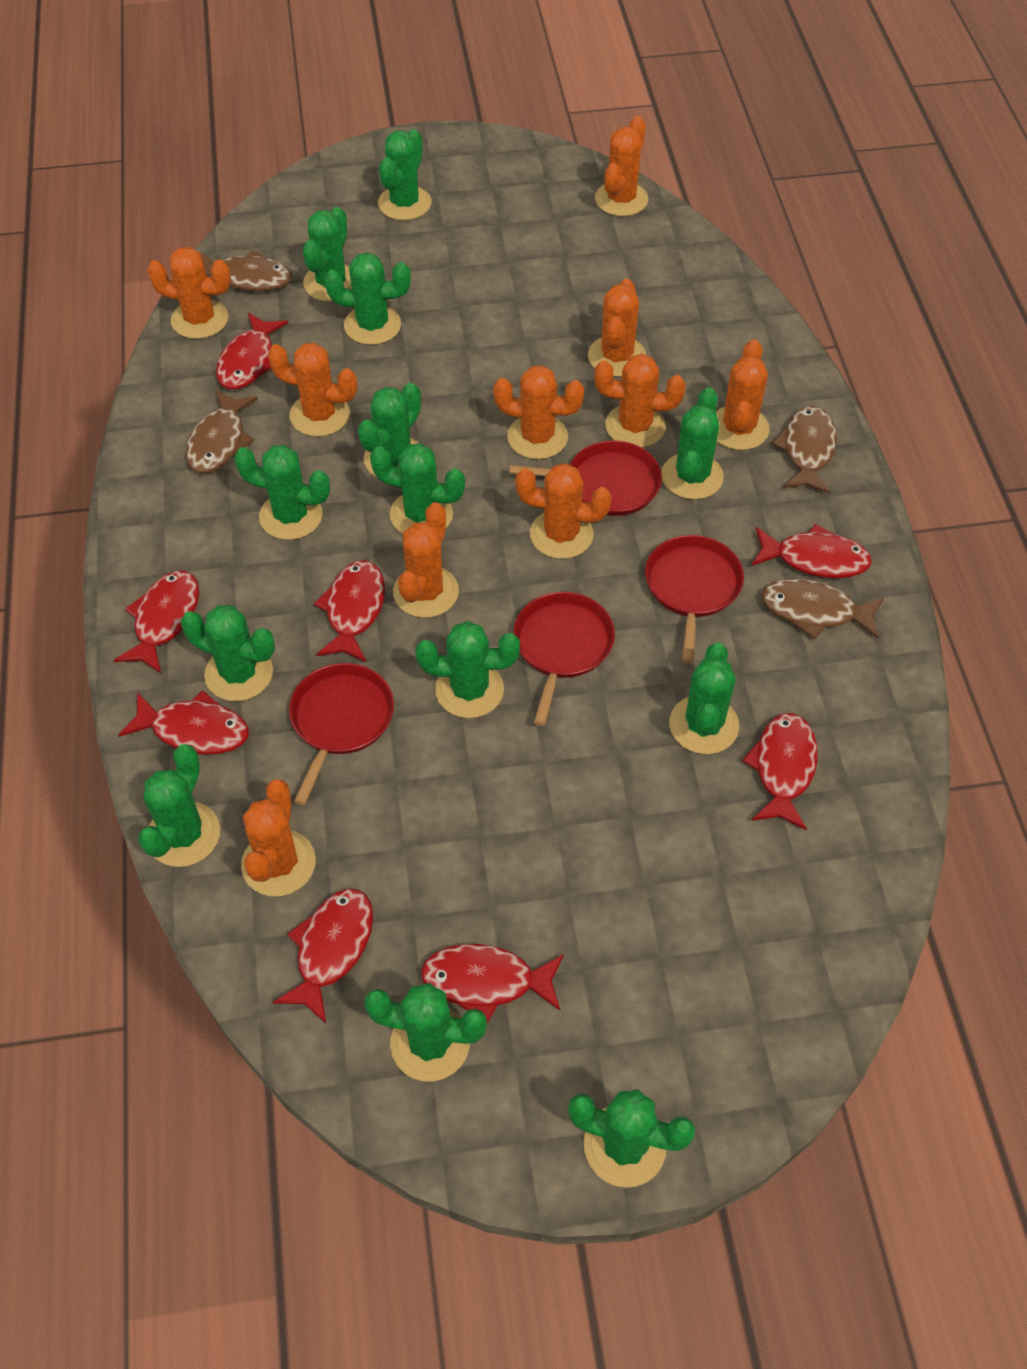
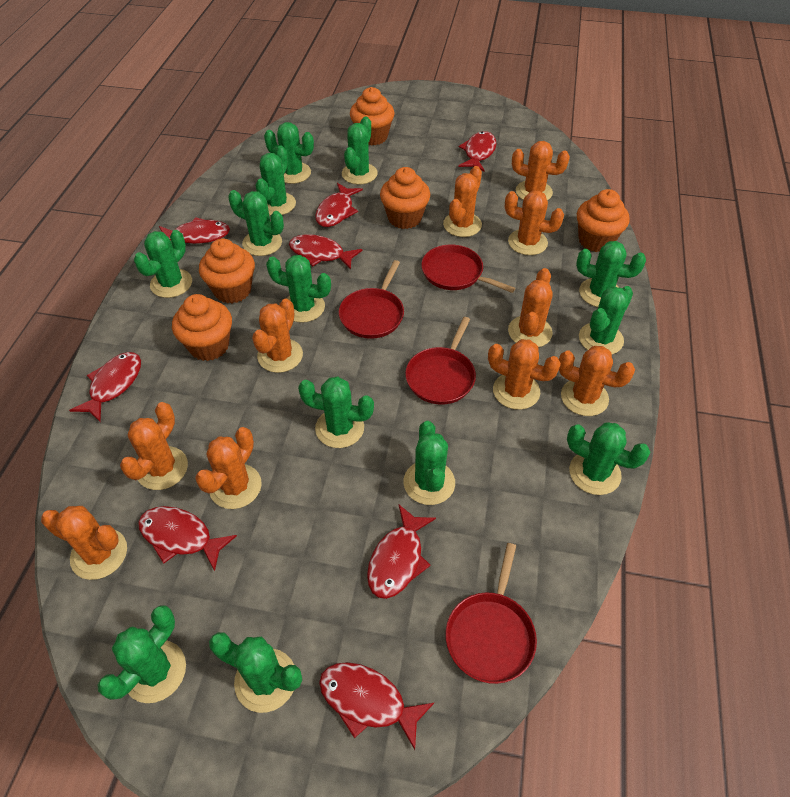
brown fish: 4 -> 0
orange cupcake: 0 -> 5

